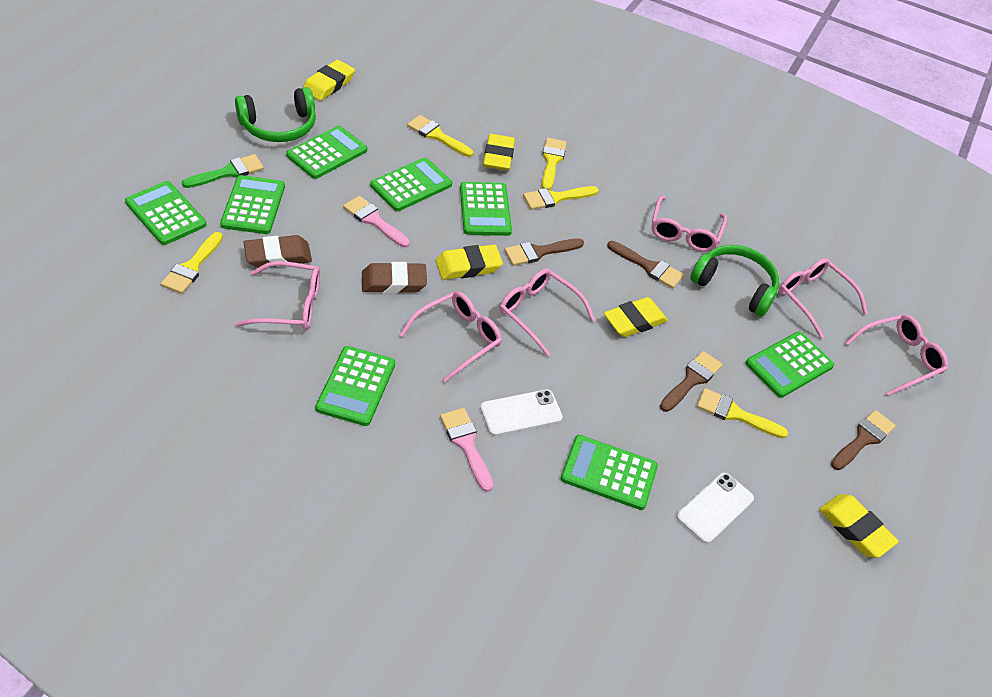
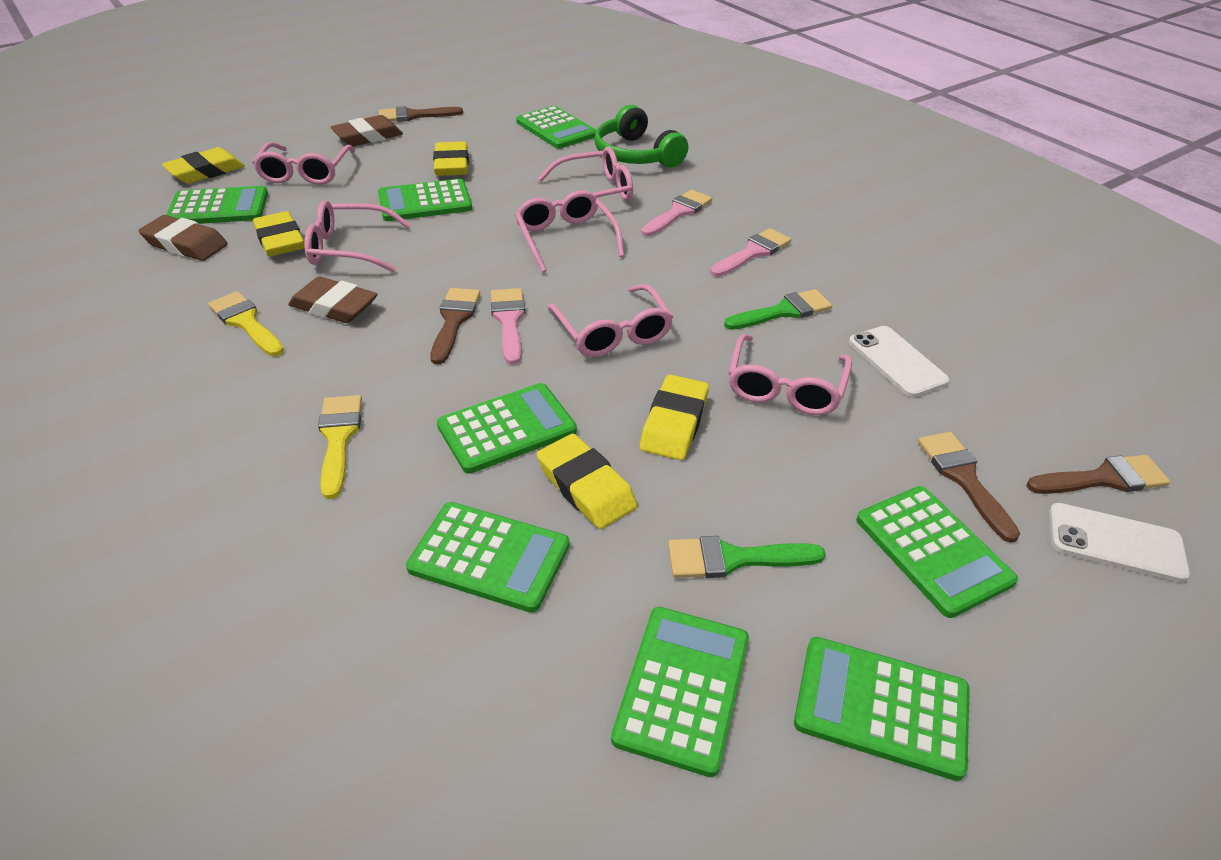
brown eraser: 2 -> 3
green brush: 1 -> 2
green headphones: 2 -> 1
pink brush: 2 -> 3
yellow brush: 5 -> 2

